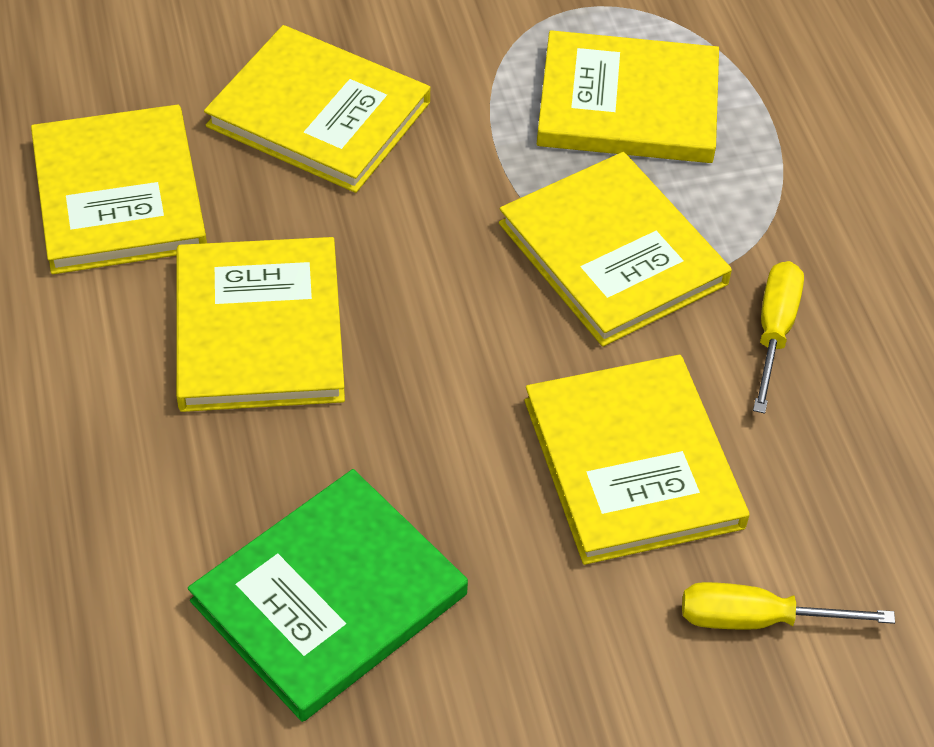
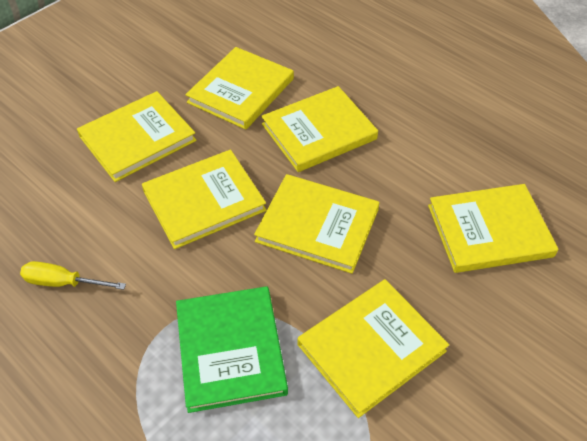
yellow book: 6 -> 7
yellow screwdriver: 2 -> 1

